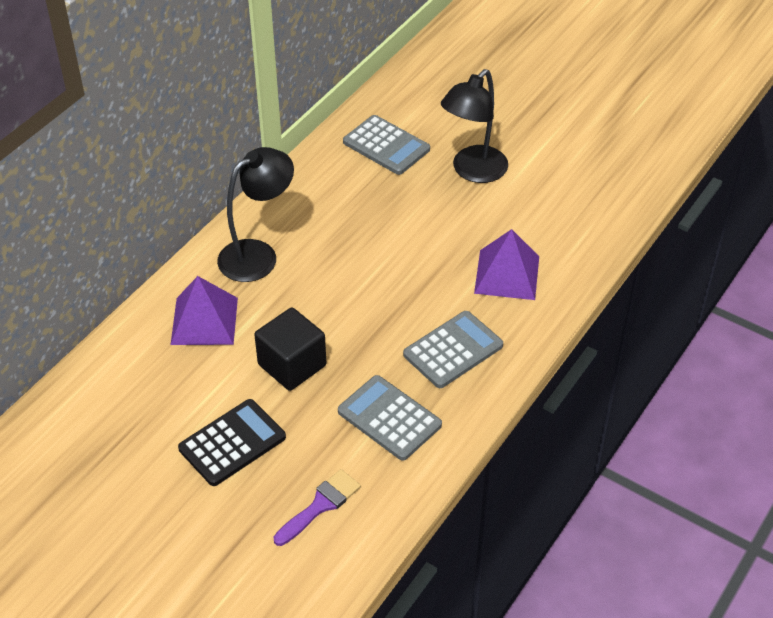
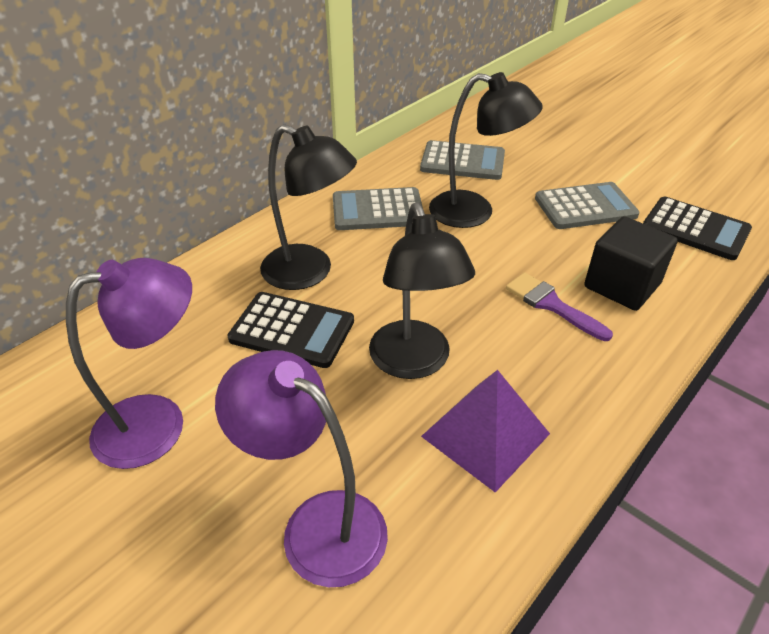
black calculator: 1 -> 2
black lamp: 2 -> 3
purple lamp: 0 -> 2
purple pyramid: 2 -> 1

